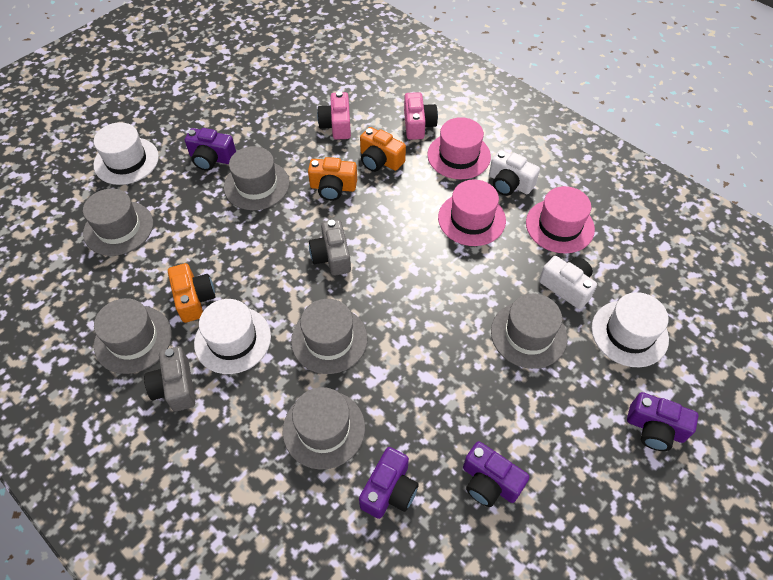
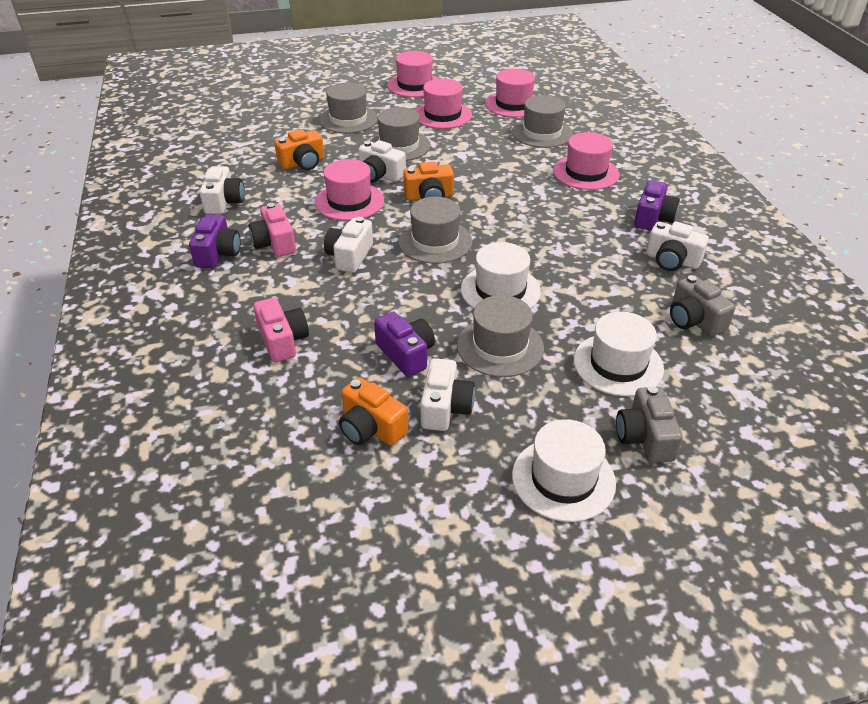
grey hat: 6 -> 5
pink hat: 3 -> 5
purple camera: 4 -> 3
white camera: 2 -> 5

